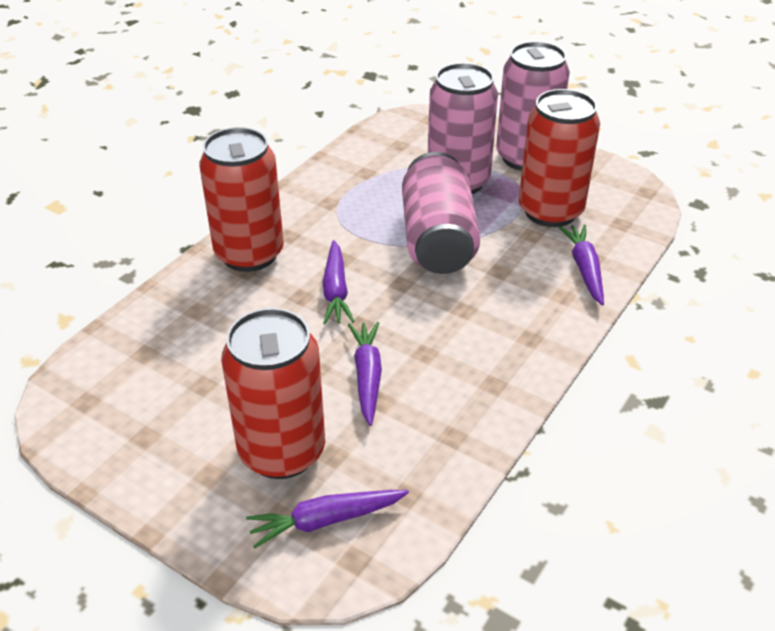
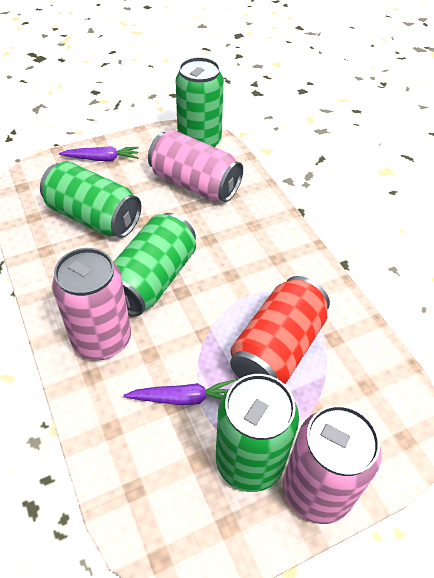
green can: 0 -> 4
purple carrot: 4 -> 2
red can: 3 -> 1

